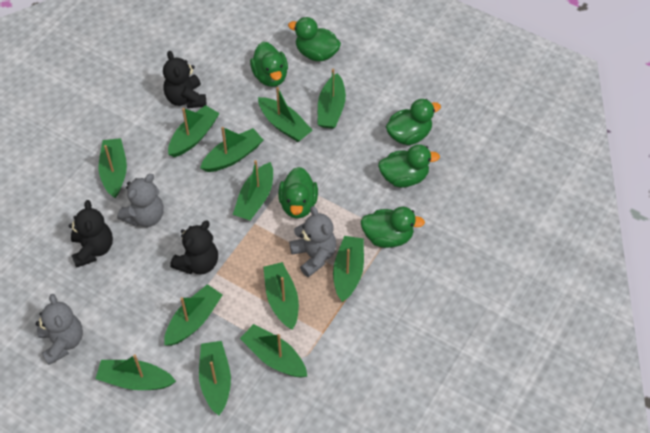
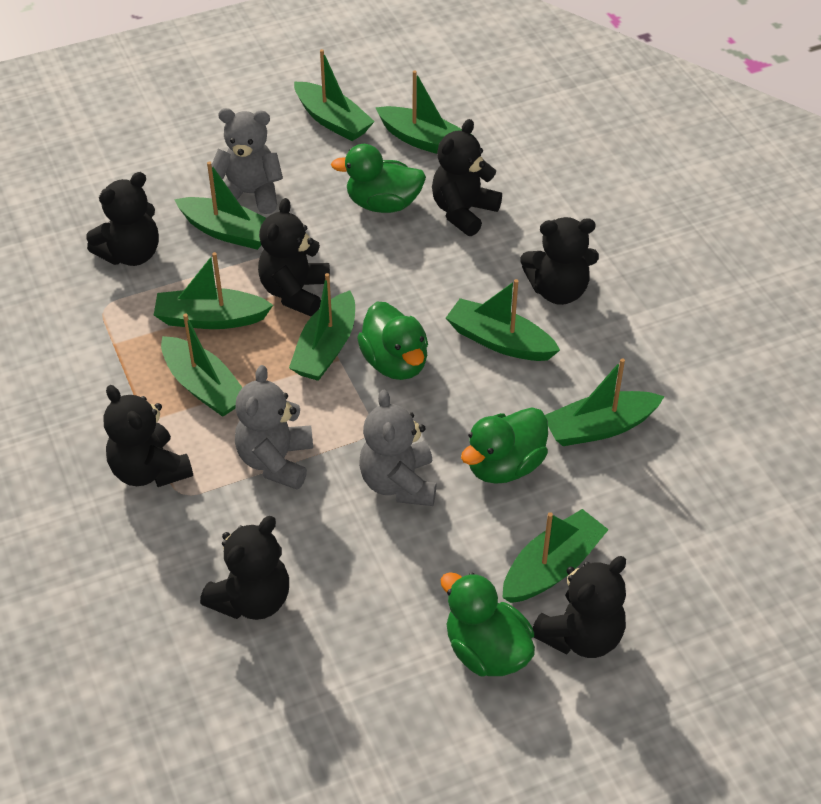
black teddy bear: 3 -> 7
green boat: 12 -> 9
green duck: 6 -> 4

